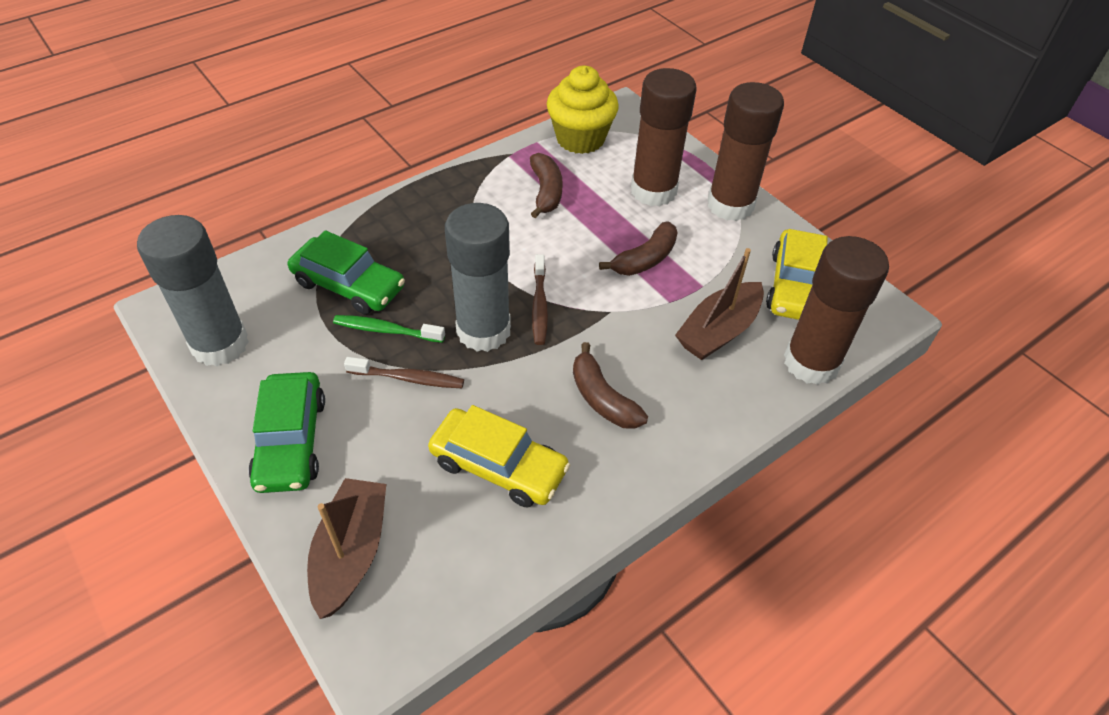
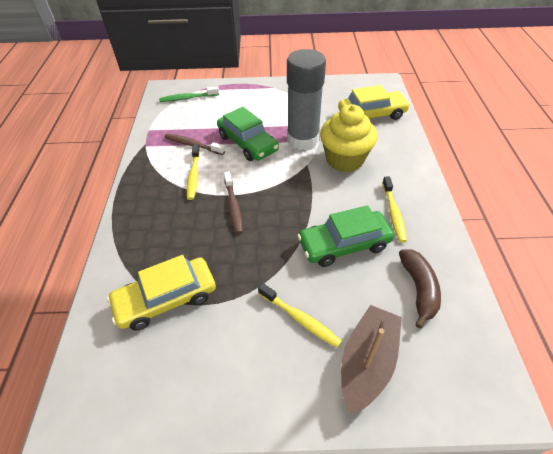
brown banana: 3 -> 1
brown boat: 2 -> 1
brown glue stick: 3 -> 0
grey glue stick: 2 -> 1
yellow toothbrush: 0 -> 3

